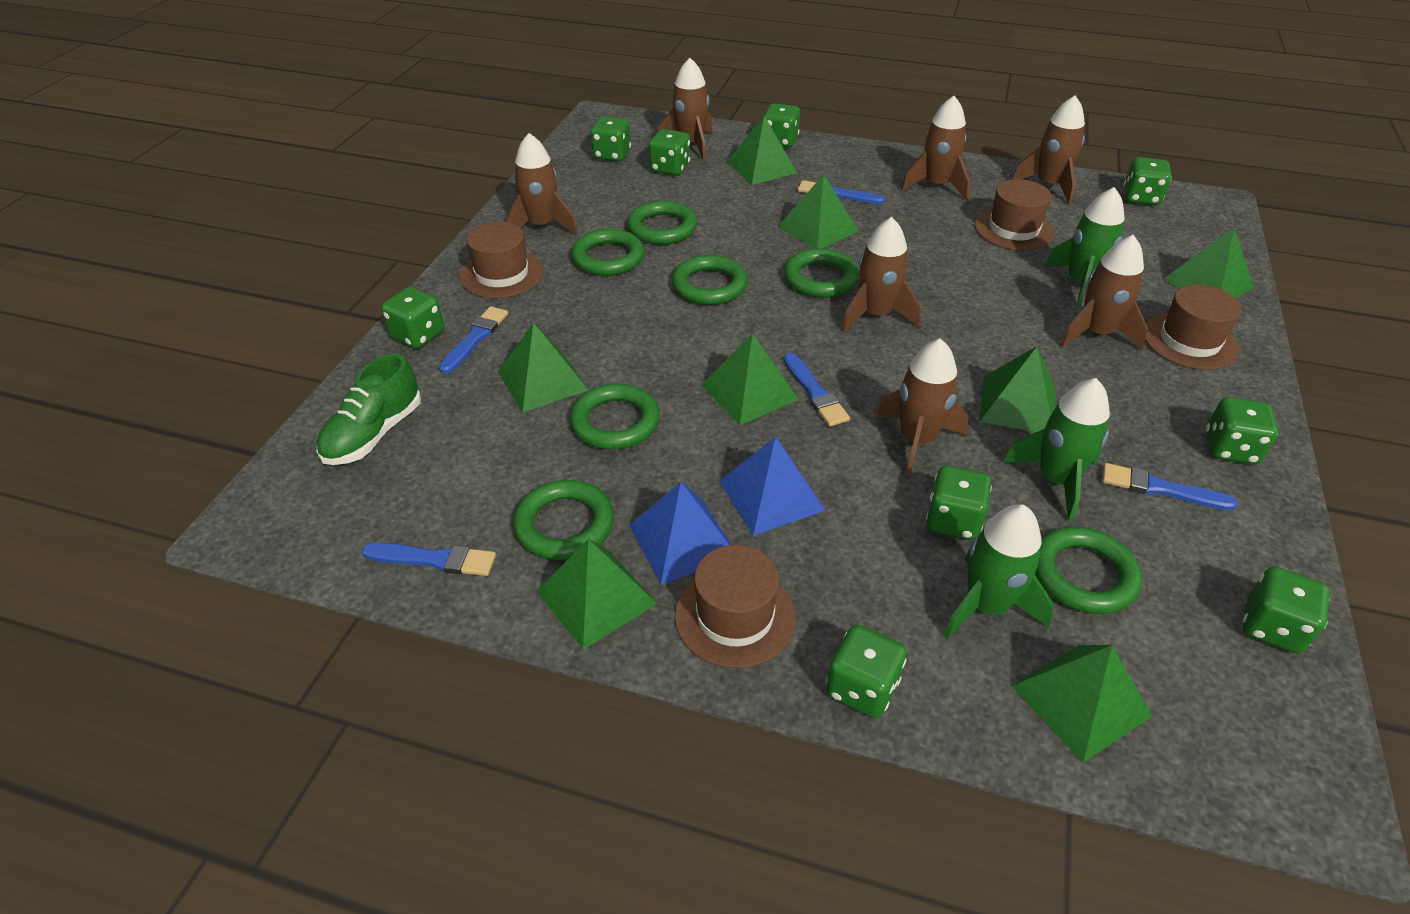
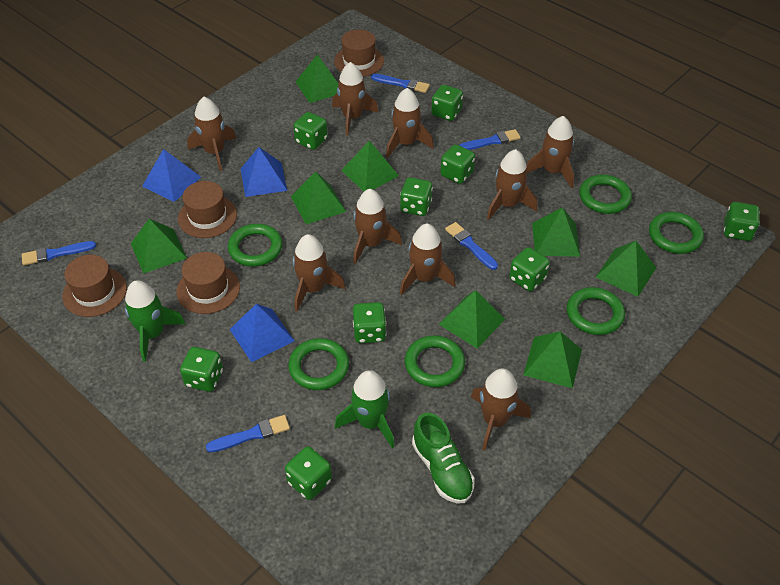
blue pyramid: 2 -> 3
brown rocket: 7 -> 9
green ring: 7 -> 6
green rocket: 3 -> 2

